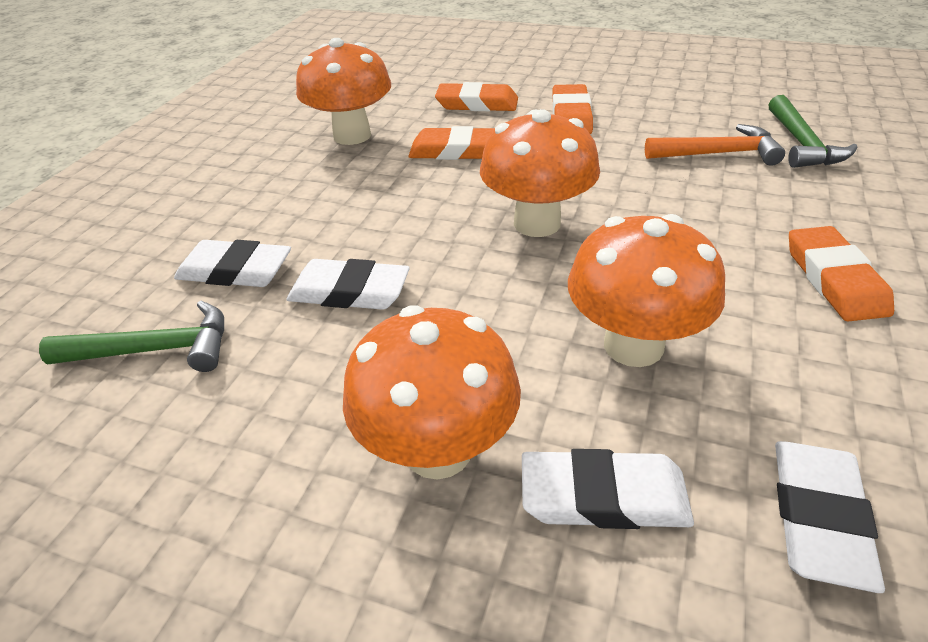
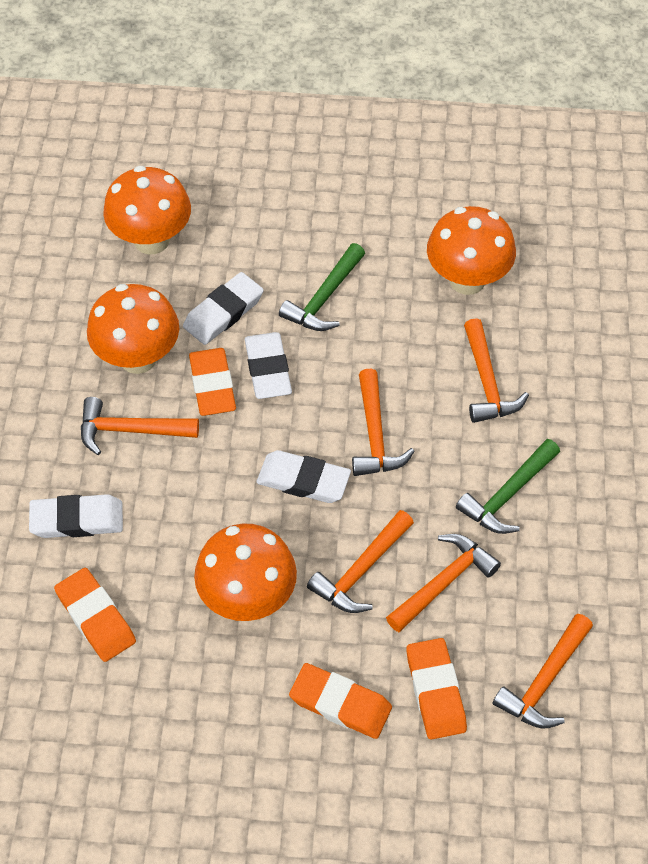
orange hammer: 1 -> 6

